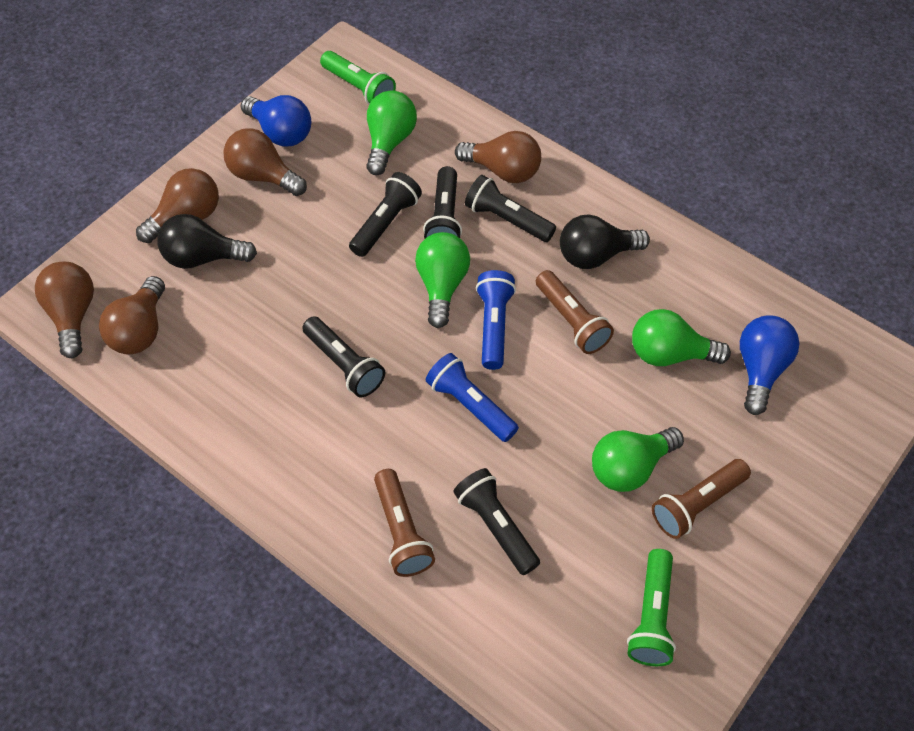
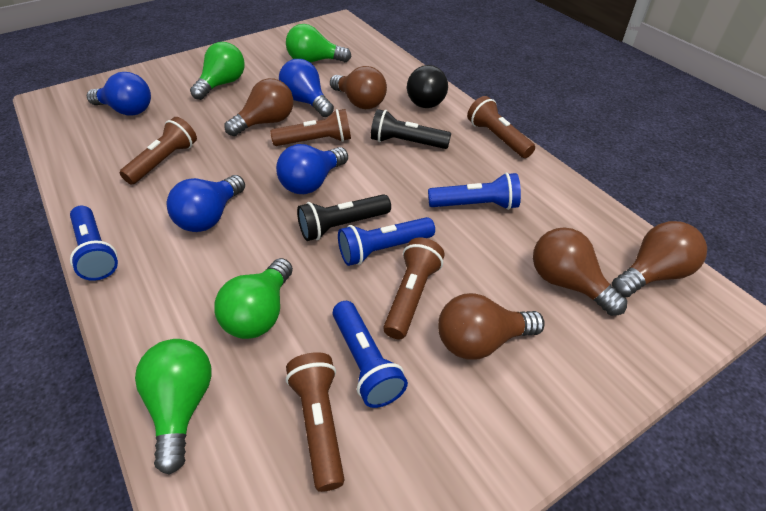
black flashlight: 5 -> 2
black light bulb: 2 -> 1
blue flashlight: 2 -> 4
blue light bulb: 2 -> 4
brown flashlight: 3 -> 5
green flashlight: 2 -> 0

